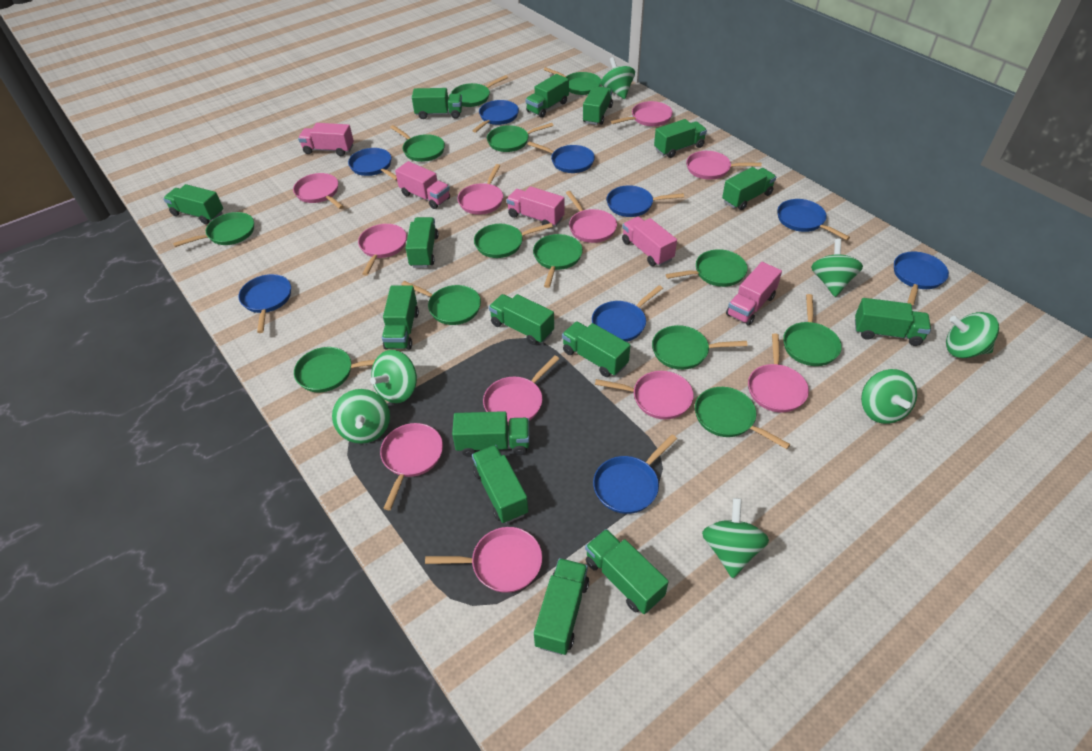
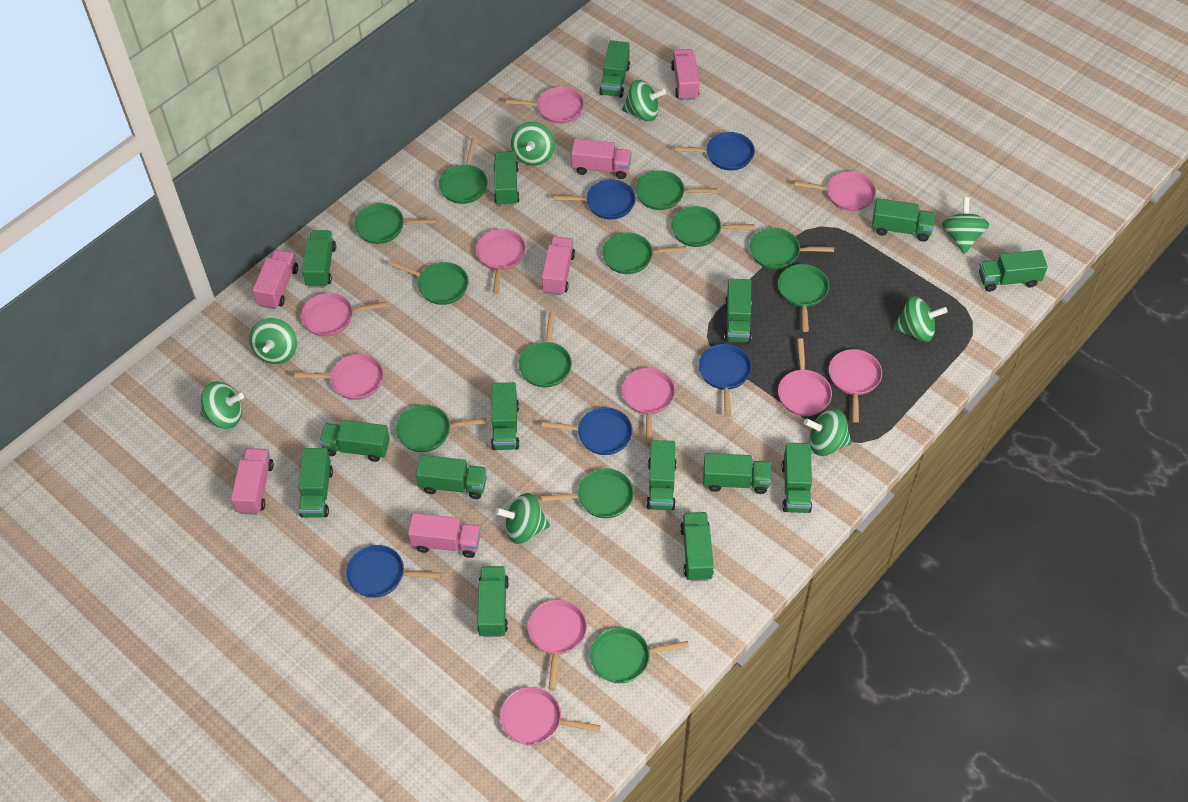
blue pan: 9 -> 5
green pan: 13 -> 12
green spinning top: 7 -> 8
pink pan: 11 -> 10
pink truck: 5 -> 6

